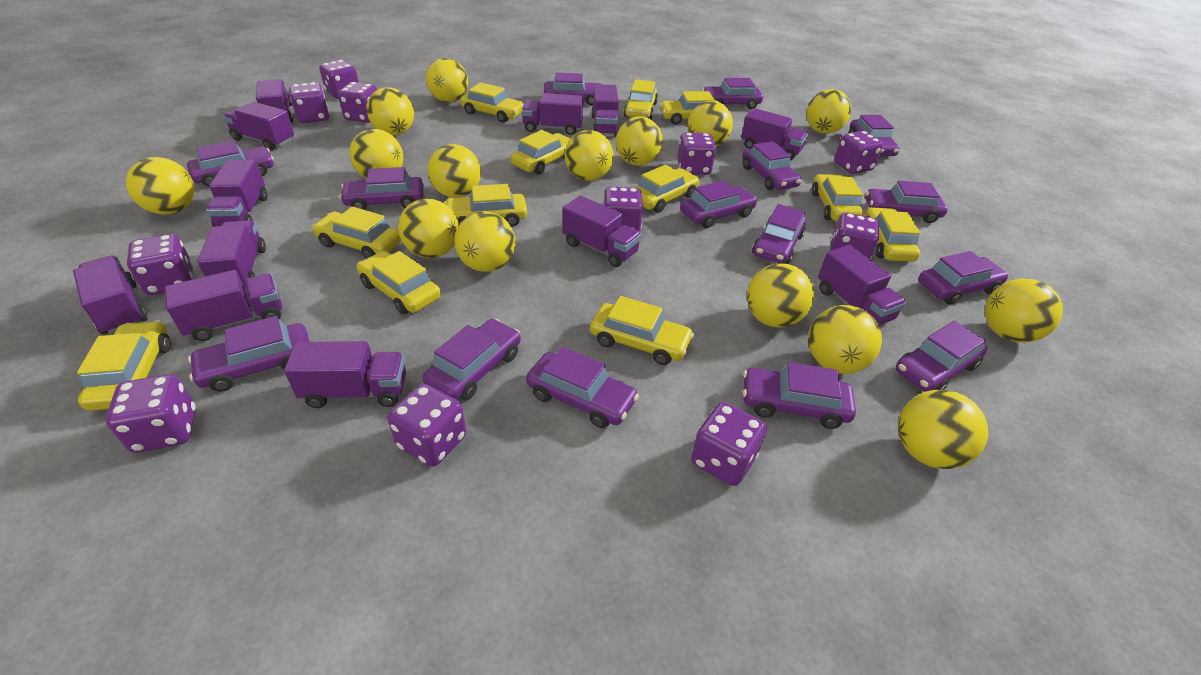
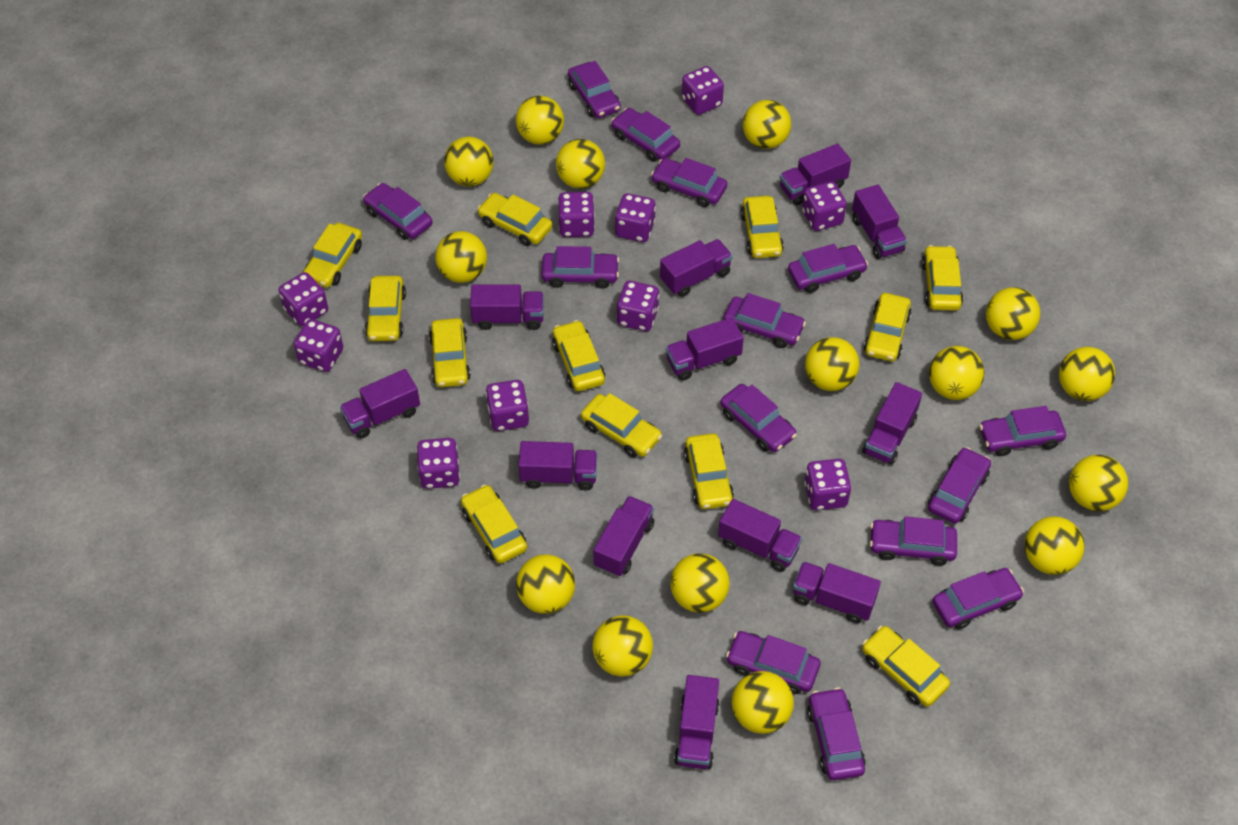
purple car: 15 -> 14
purple dice: 11 -> 10

